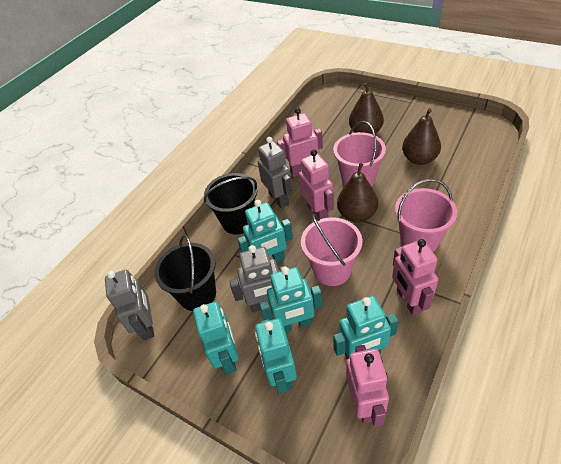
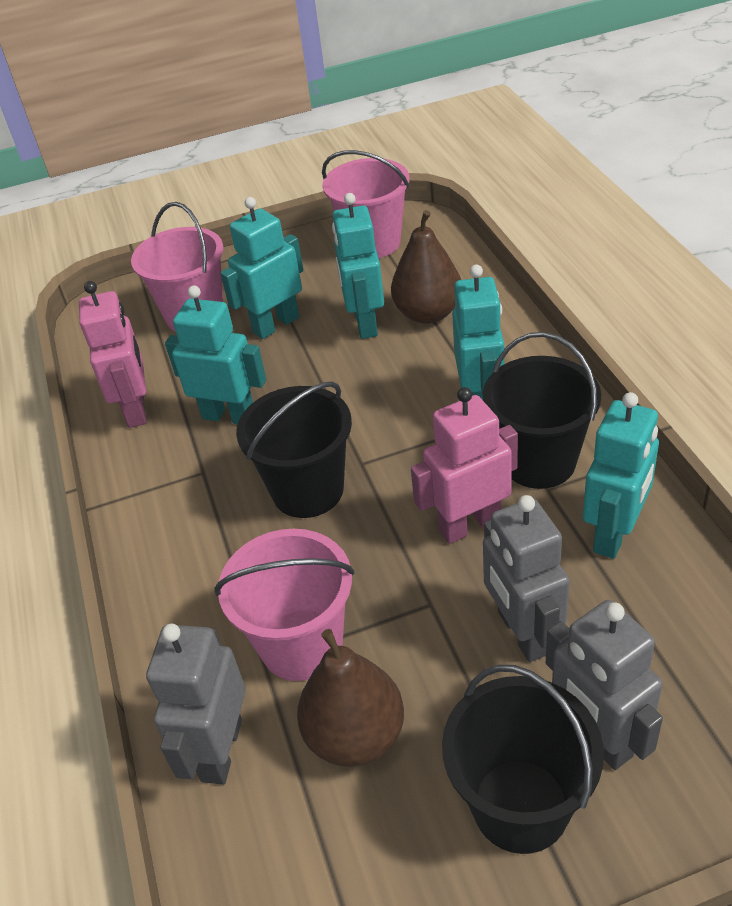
black bucket: 2 -> 3
brown pear: 3 -> 2
pink robot: 4 -> 2

